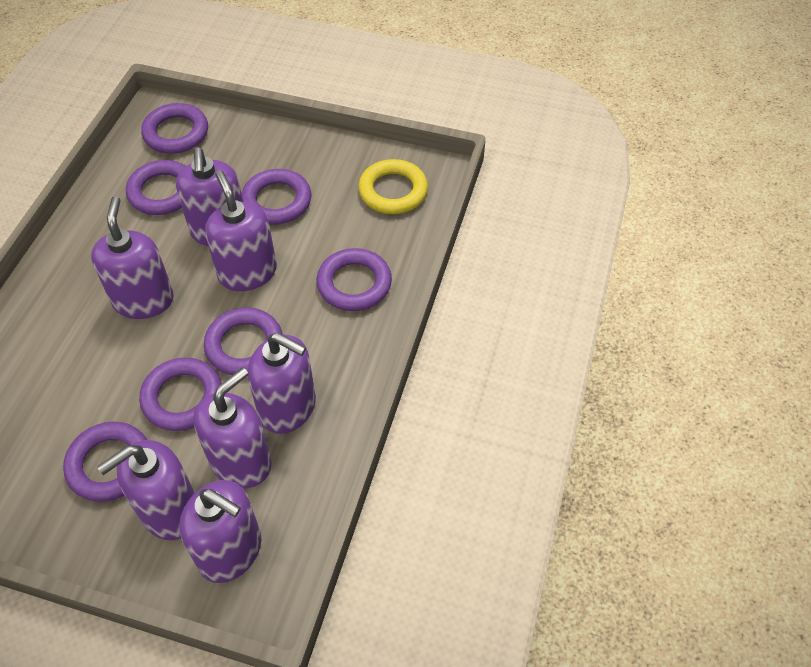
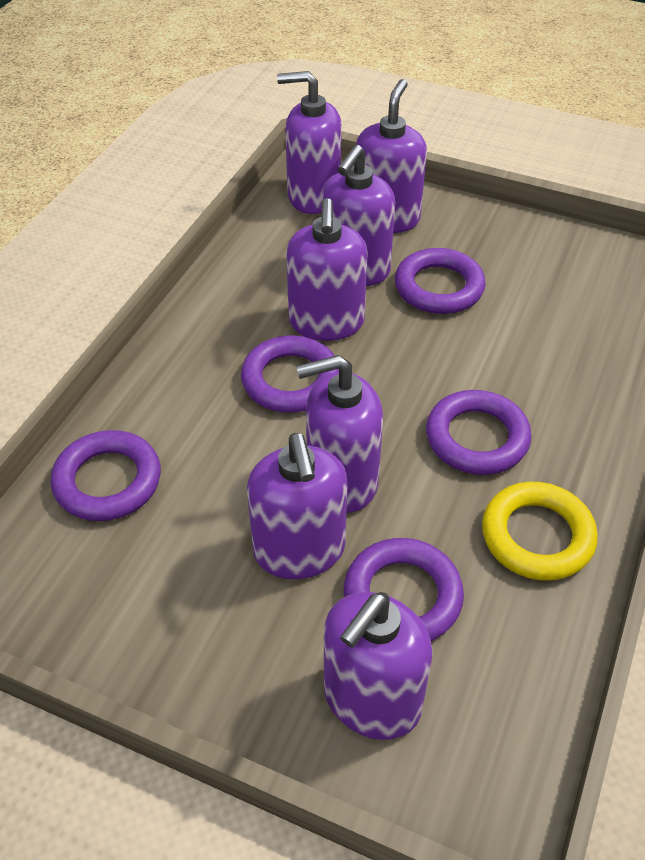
purple ring: 7 -> 5

